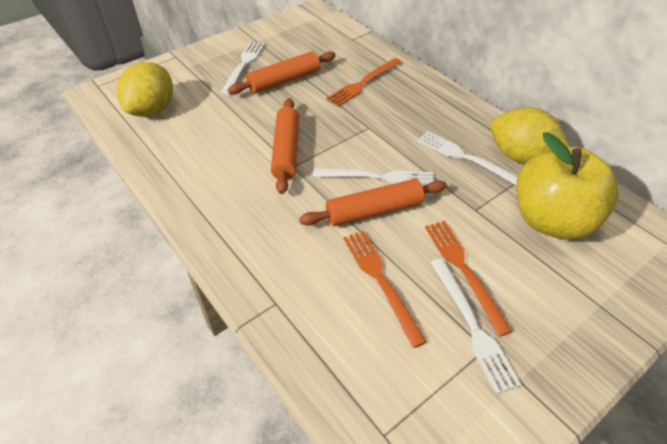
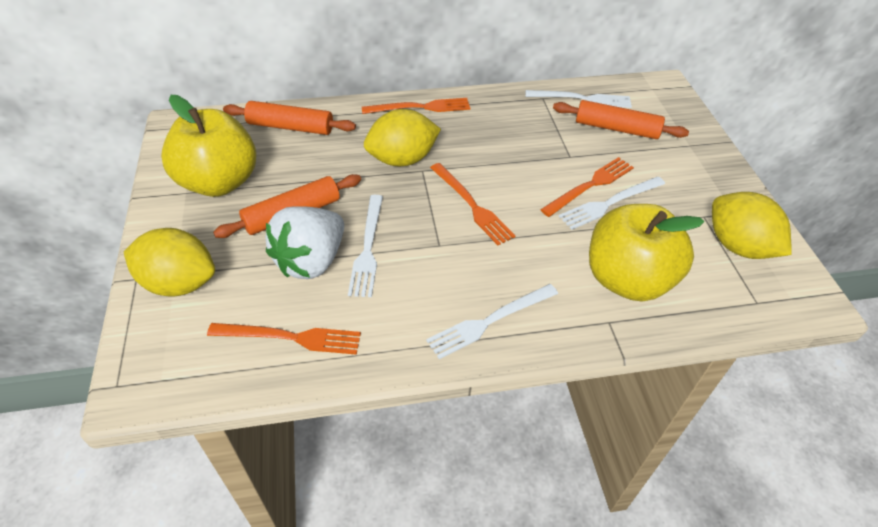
orange fork: 3 -> 4
white strawberry: 0 -> 1
yellow apple: 1 -> 2
yellow lemon: 2 -> 3

